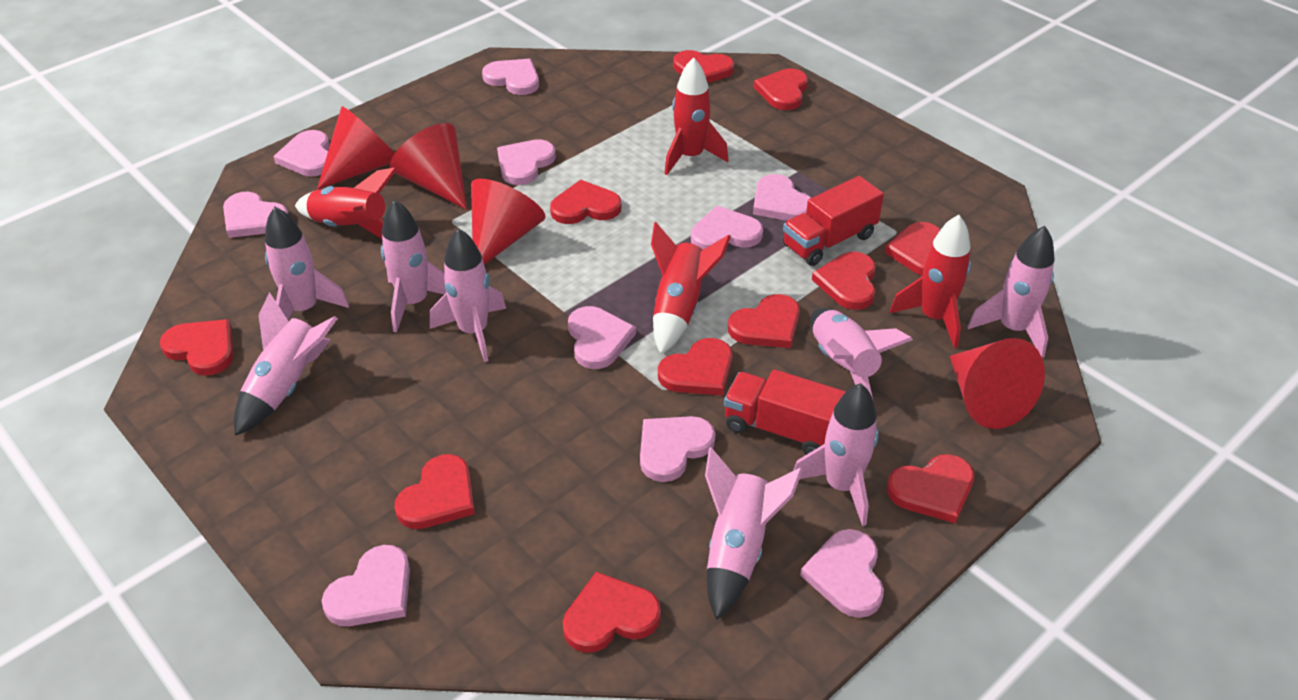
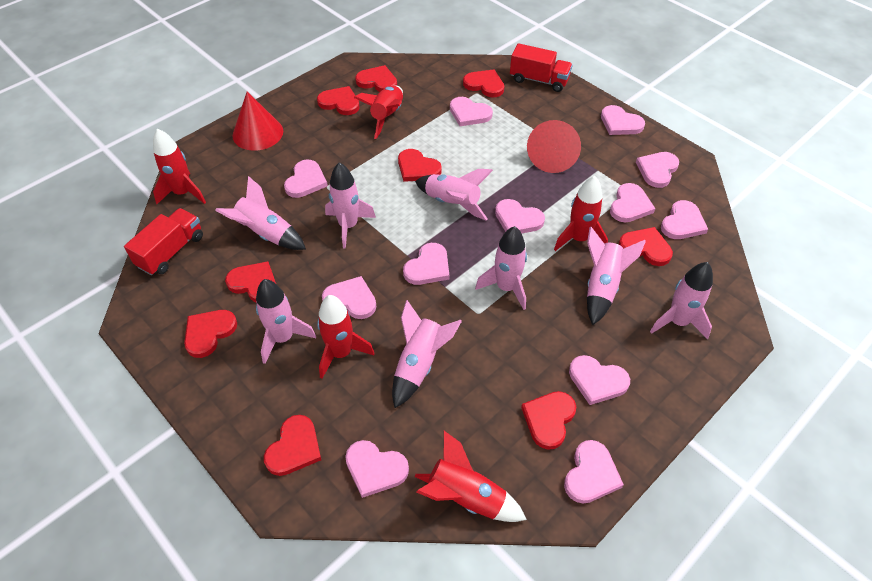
pink heart: 10 -> 12
red cone: 4 -> 2
red heart: 11 -> 9
red rocket: 4 -> 5

